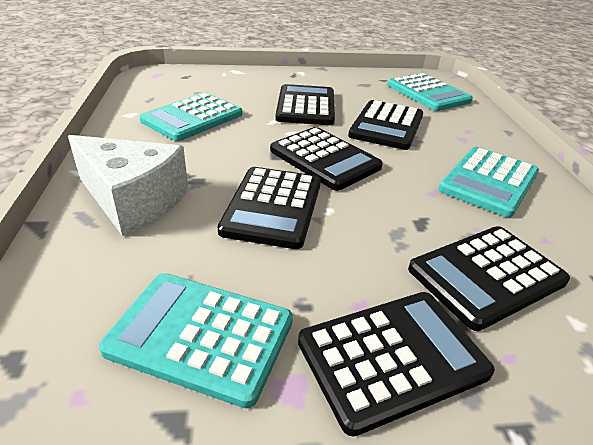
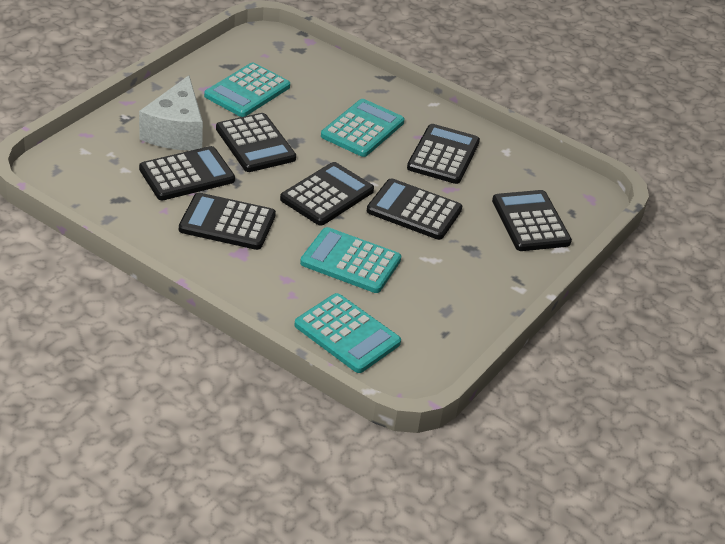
black calculator: 6 -> 7

